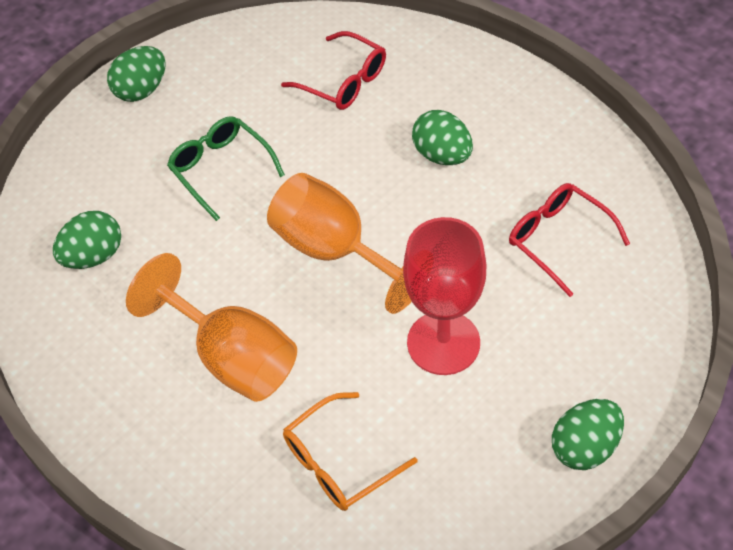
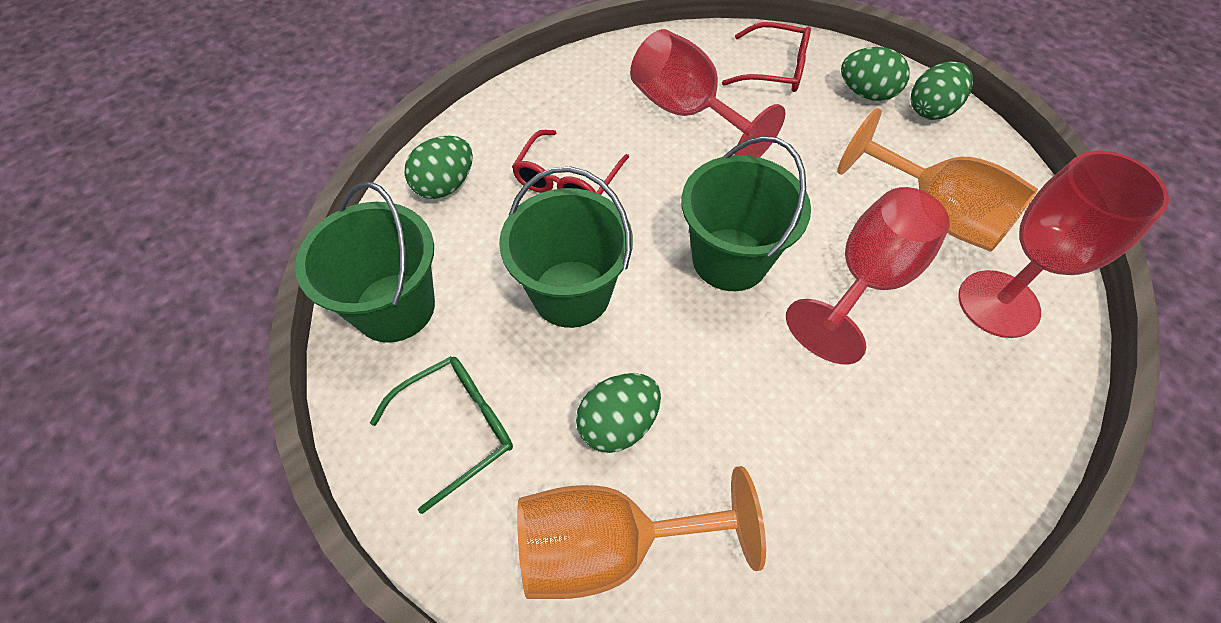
green bucket: 0 -> 3
orange glasses: 1 -> 0
red goblet: 1 -> 3

